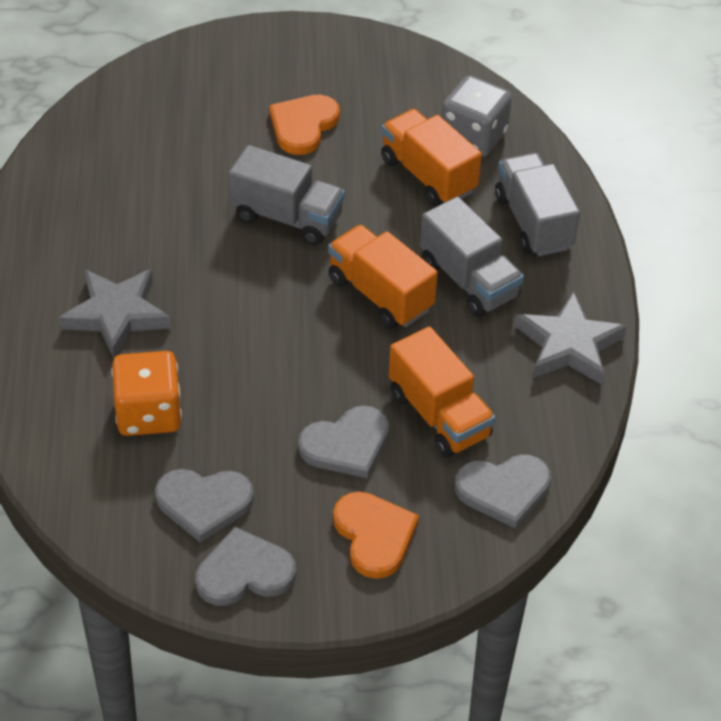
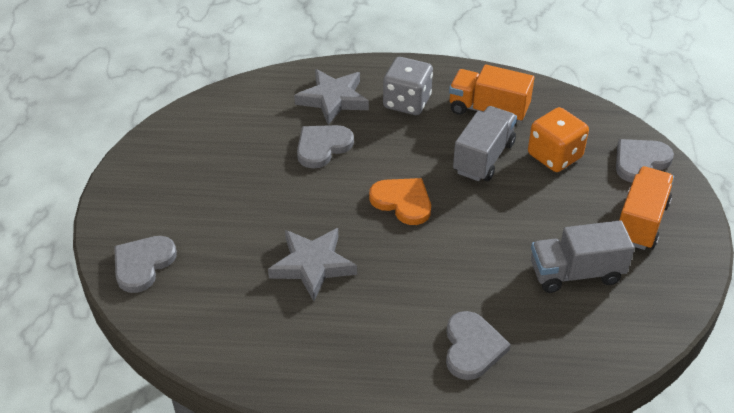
grey truck: 3 -> 2
orange heart: 2 -> 1
orange truck: 3 -> 2

